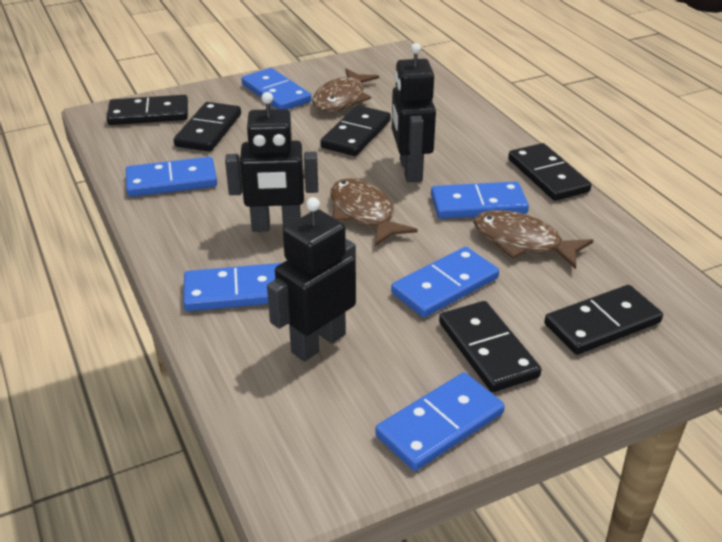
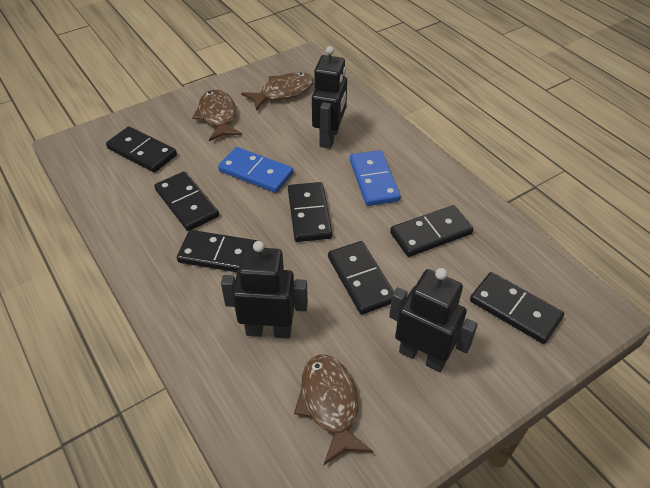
black domino: 6 -> 7
blue domino: 6 -> 2

